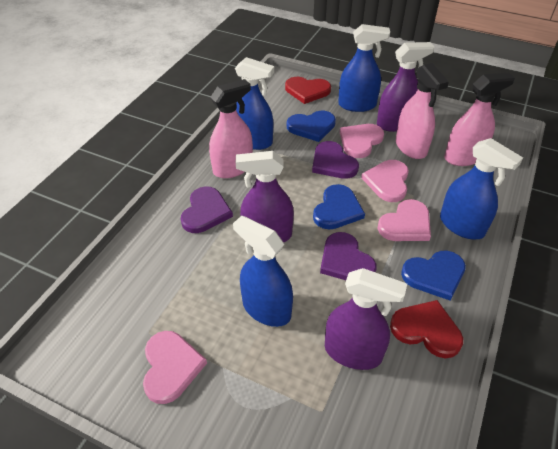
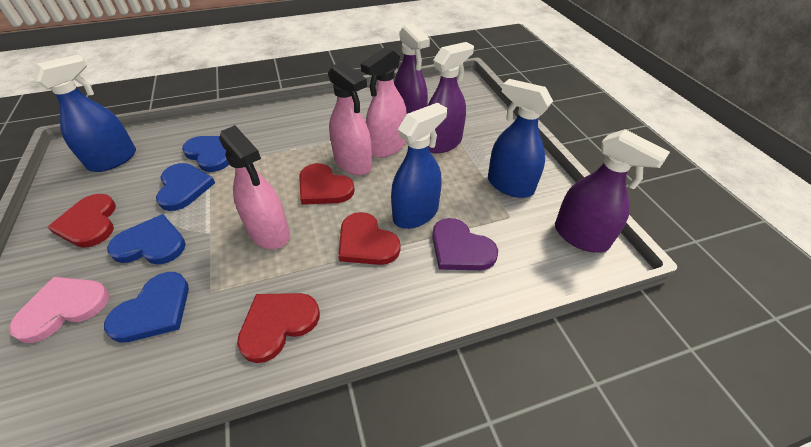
blue heart: 3 -> 4
blue spray bottle: 4 -> 3
pink heart: 4 -> 1
purple heart: 3 -> 1
red heart: 2 -> 4

